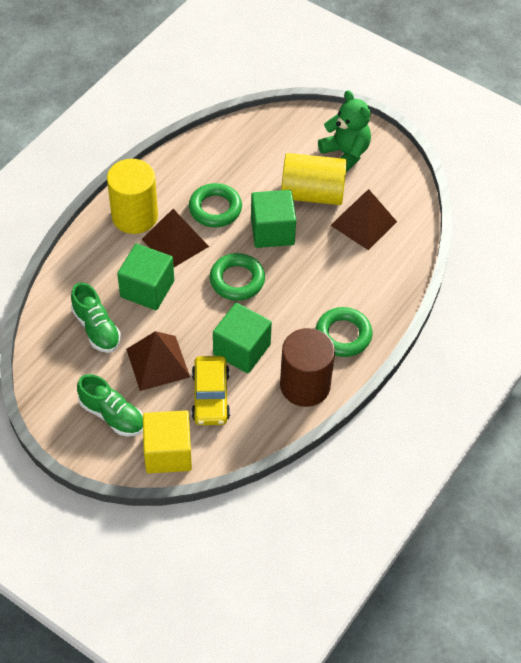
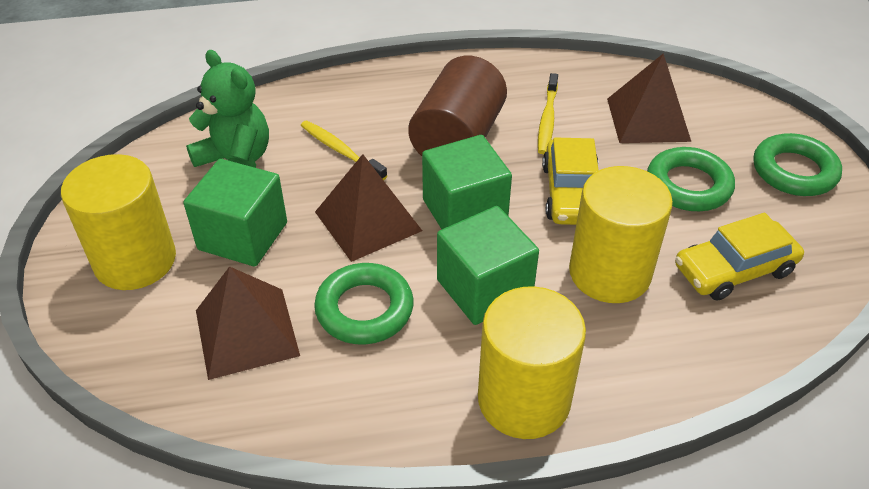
green shoe: 2 -> 0
yellow car: 1 -> 2
yellow cube: 1 -> 0
yellow cylinder: 2 -> 3
yellow toothbrush: 0 -> 2

